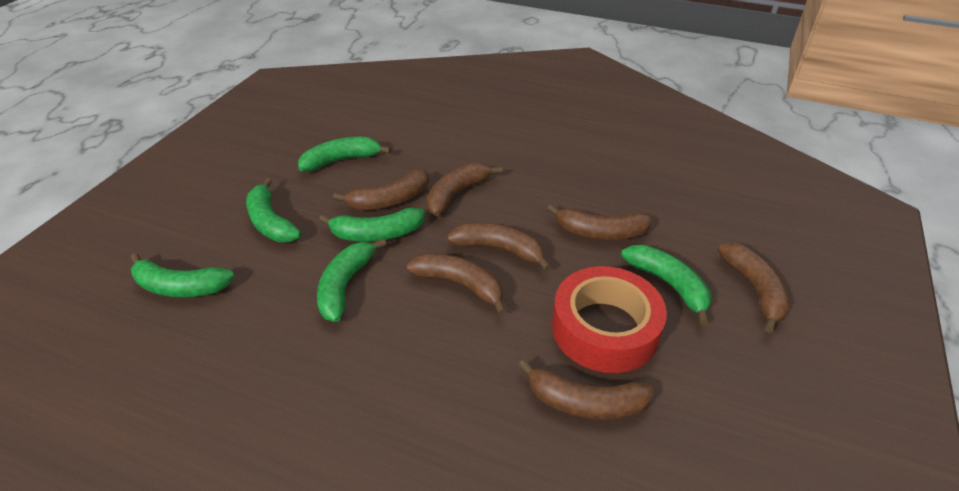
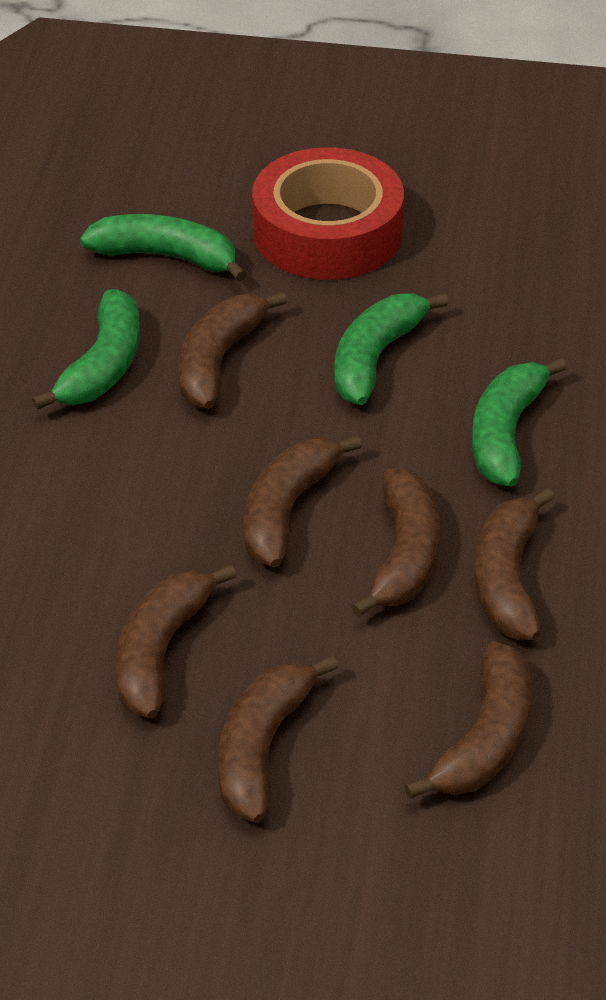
green banana: 6 -> 4

